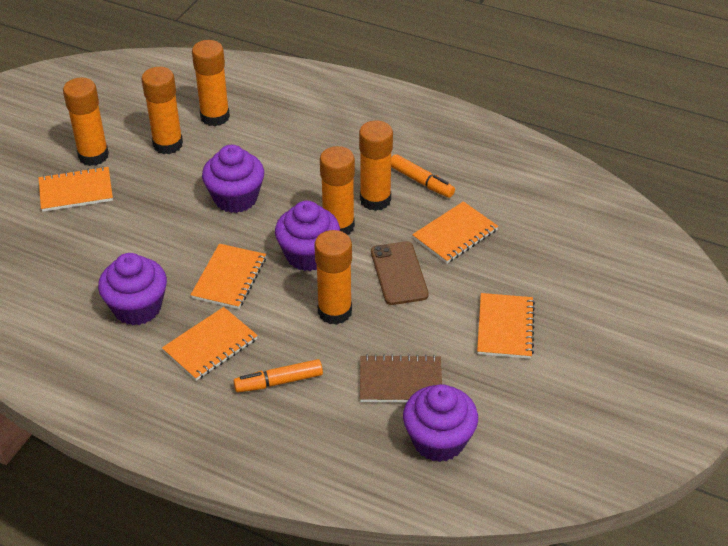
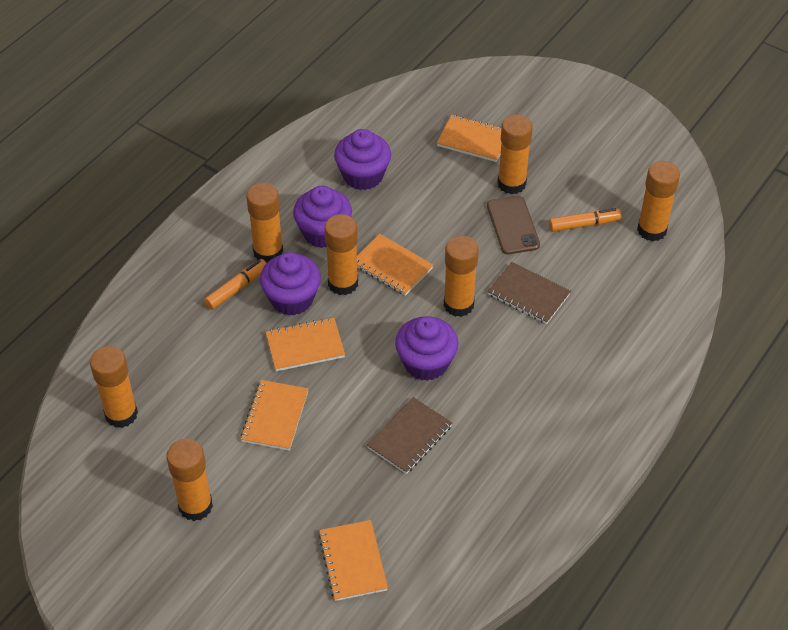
brown notebook: 1 -> 2
orange glue stick: 6 -> 7

